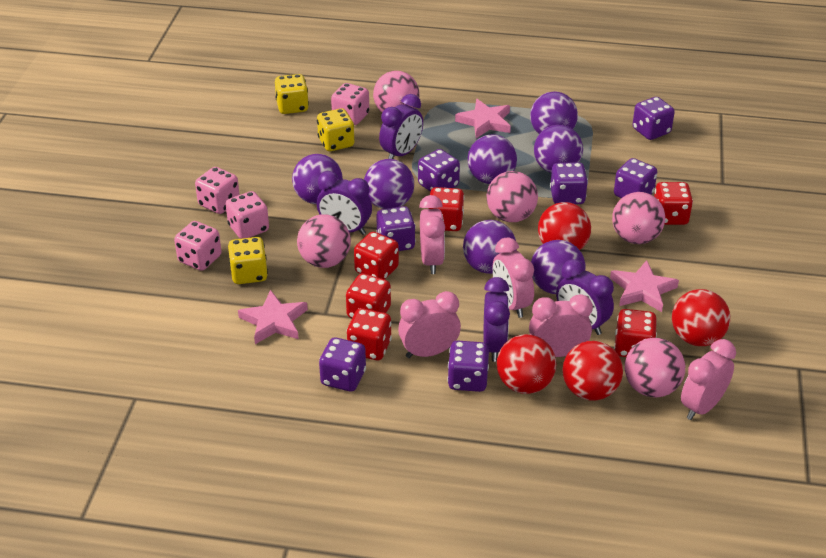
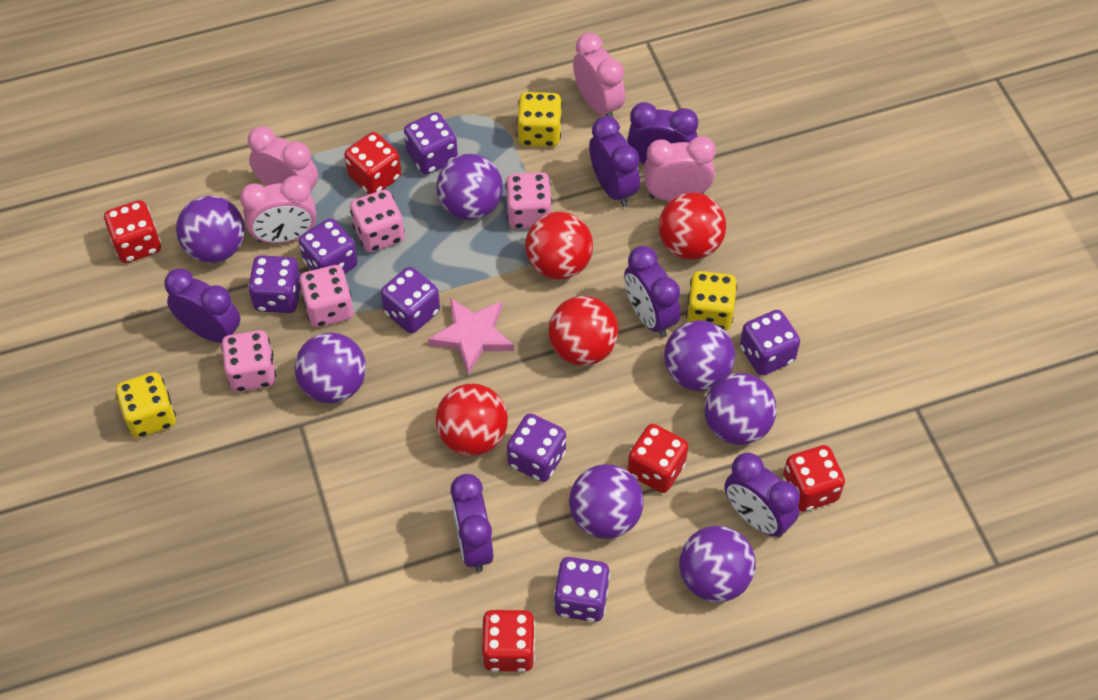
pink ball: 5 -> 0
pink clock: 5 -> 4
pink star: 3 -> 1
purple clock: 4 -> 6
red dice: 6 -> 5

